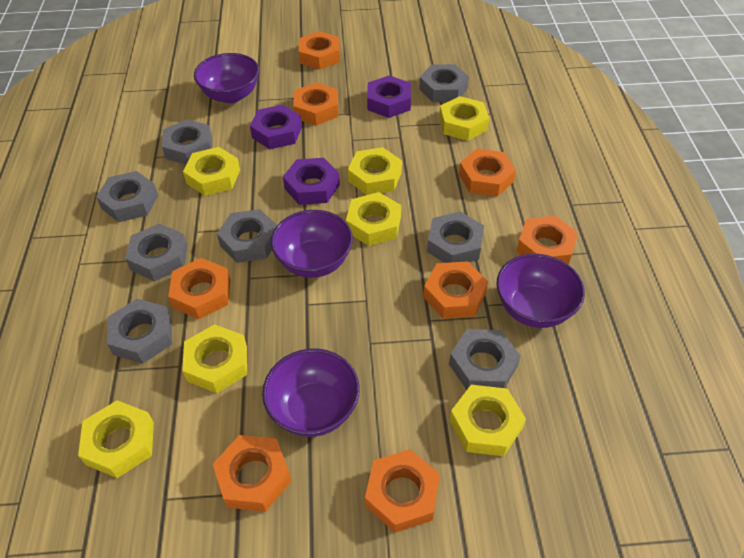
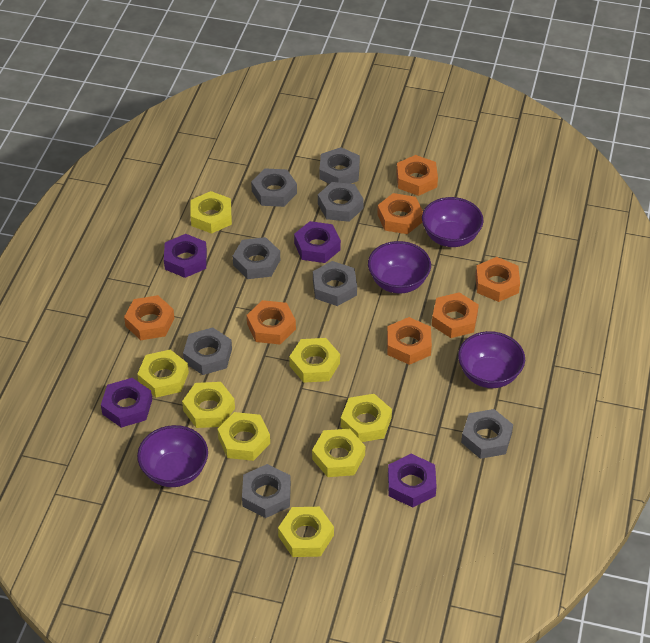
orange nut: 8 -> 7
purple nut: 3 -> 4
yellow nut: 7 -> 8

